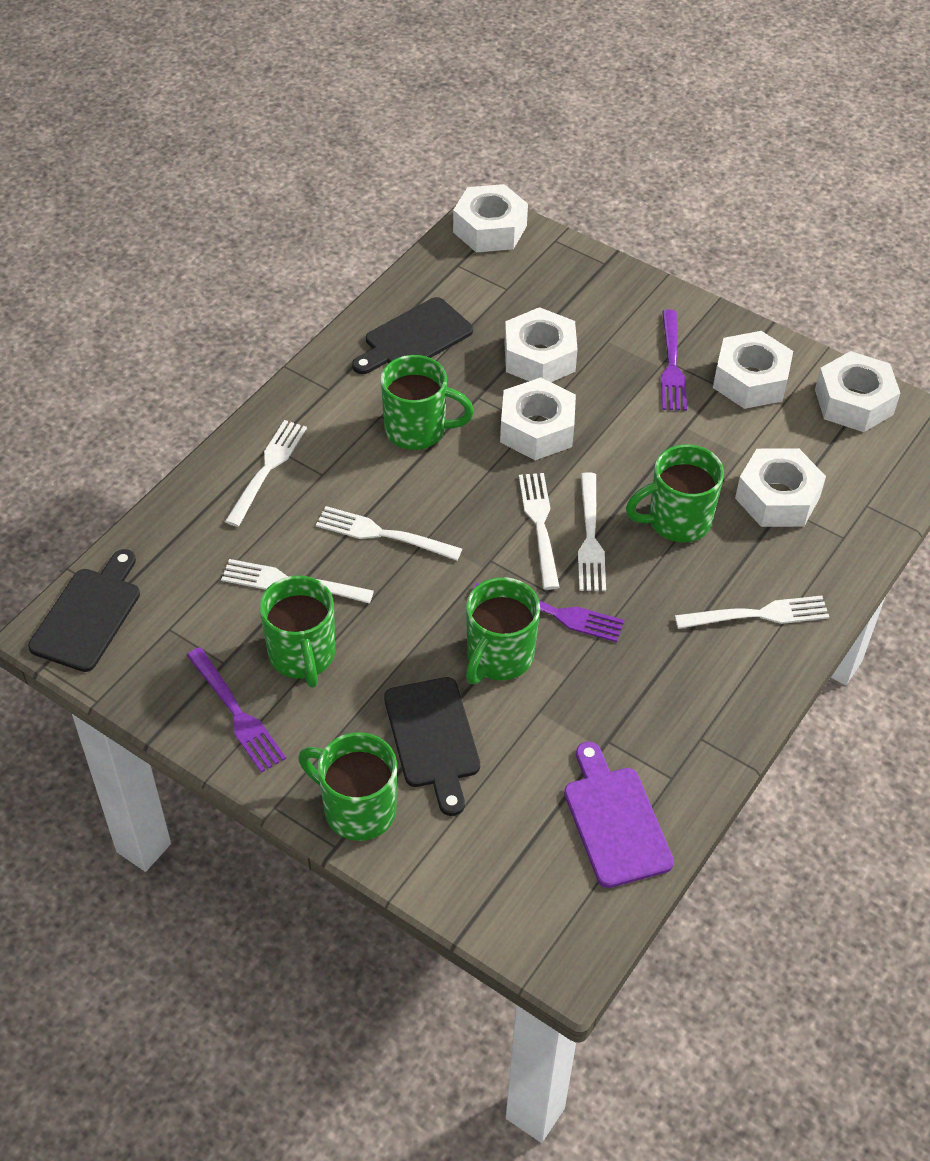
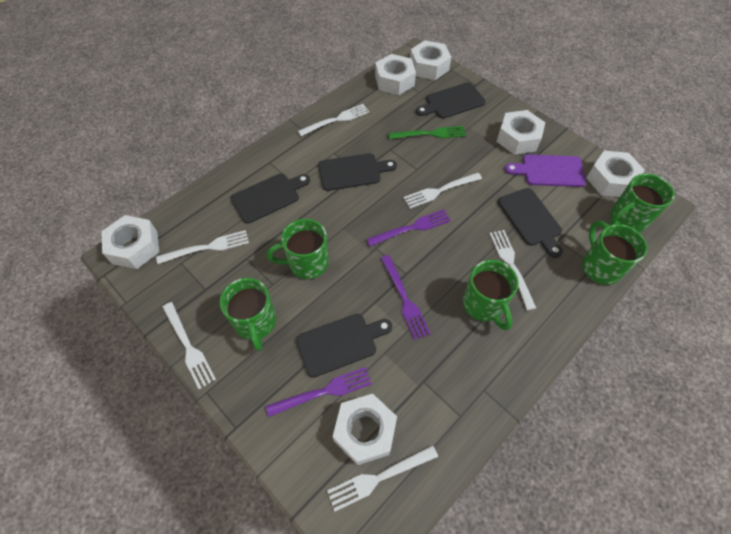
black cutting board: 3 -> 5
green fork: 0 -> 1

